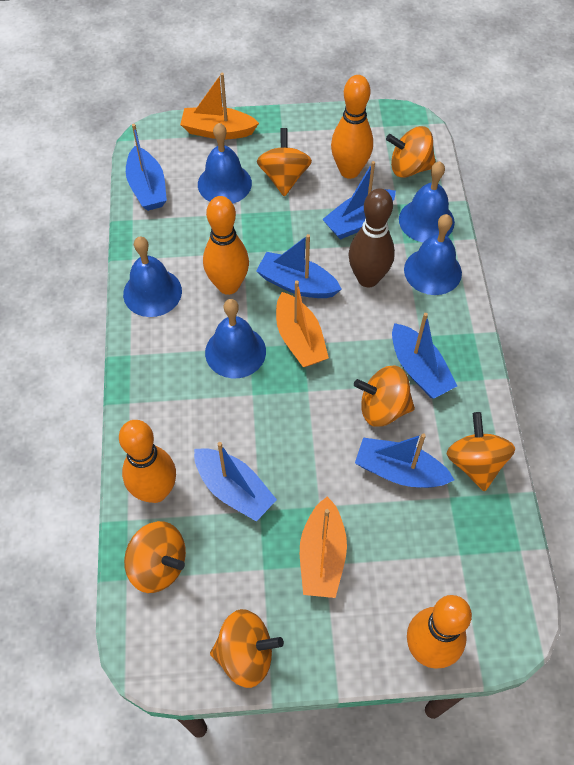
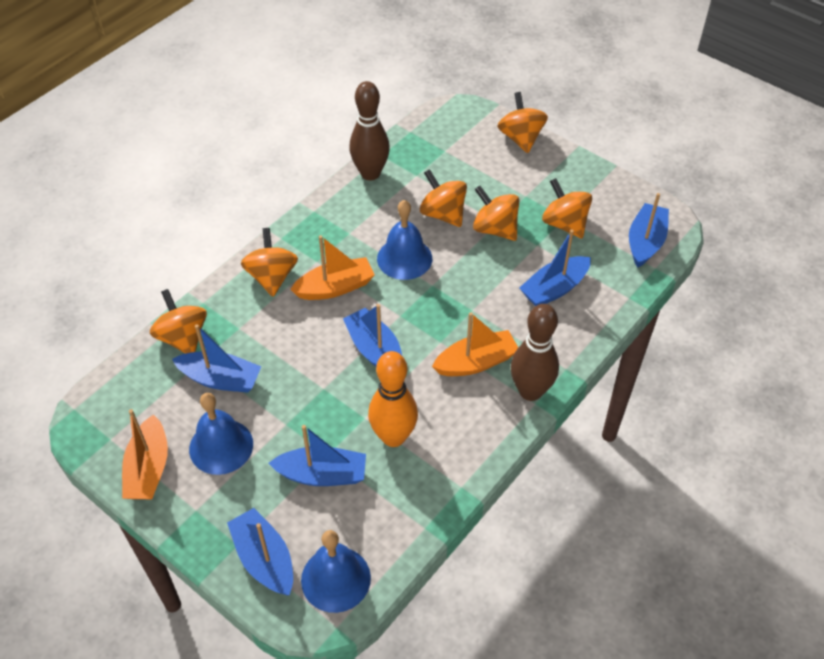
blue bell: 5 -> 3
brown bowling pin: 1 -> 2
orange bowling pin: 4 -> 1

